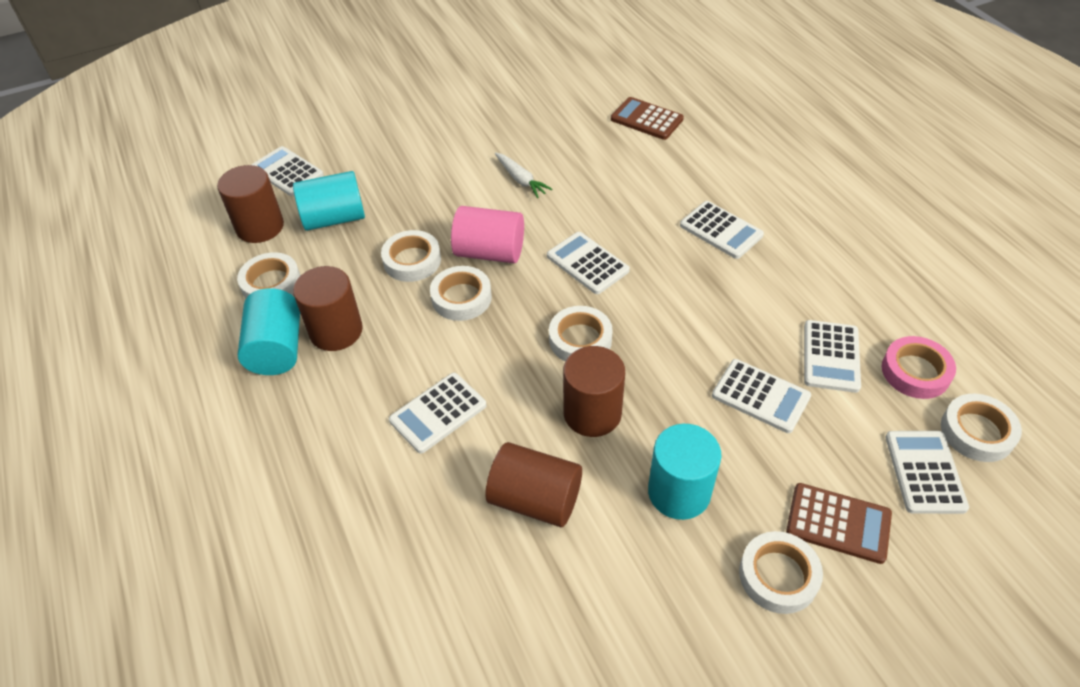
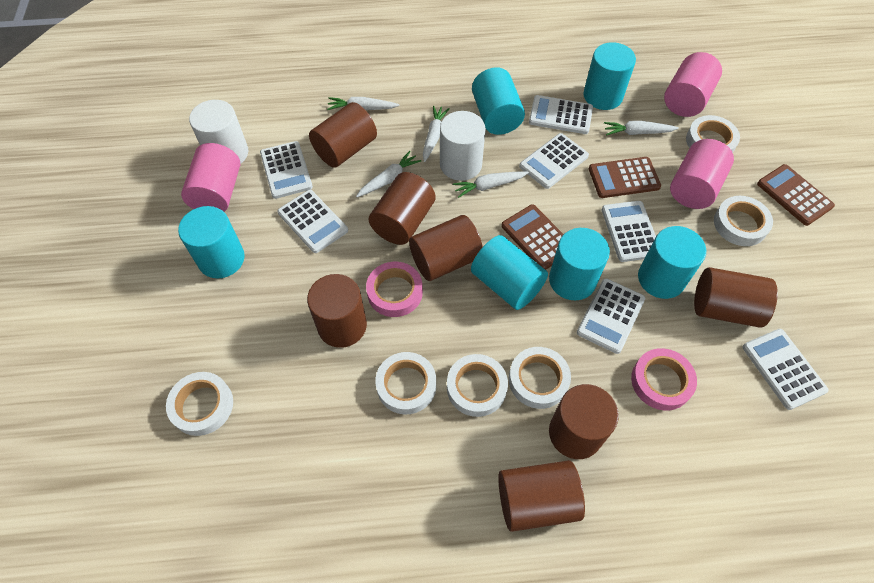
brown calculator: 2 -> 3
brown cylinder: 4 -> 7
pink cylinder: 1 -> 3
pink tape: 1 -> 2
turquoise cylinder: 3 -> 6
white carrot: 1 -> 5
white cylinder: 0 -> 2

